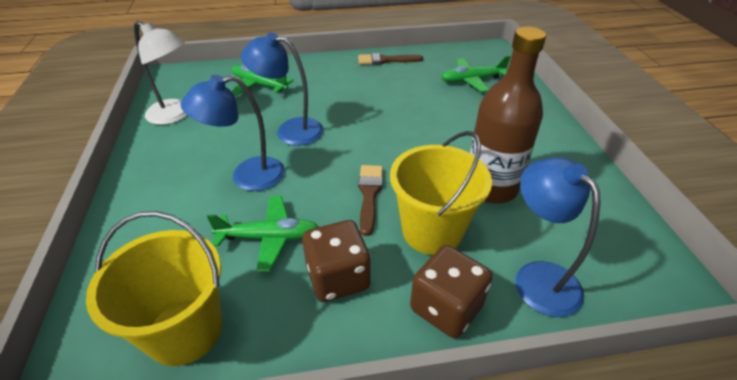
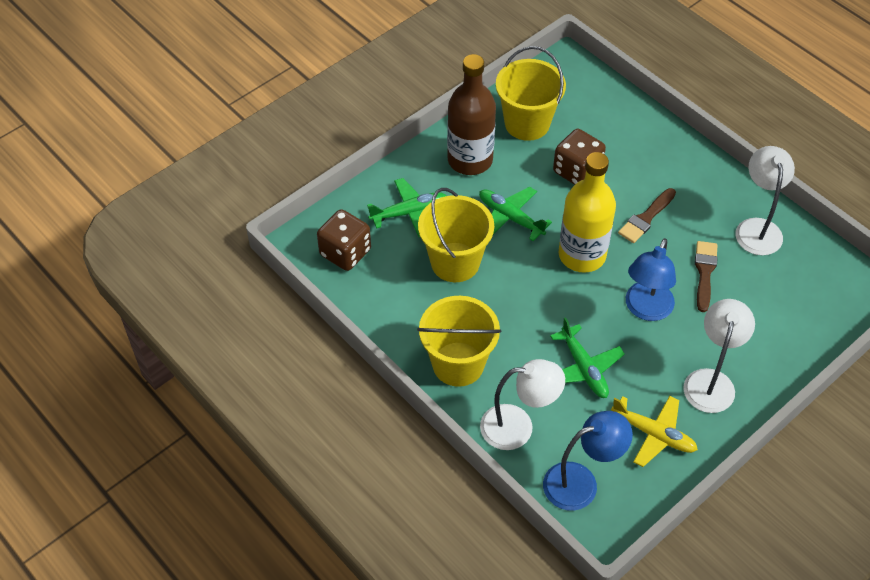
blue lamp: 3 -> 2
white lamp: 1 -> 3
yellow bottle: 0 -> 1
yellow bucket: 2 -> 3
yellow plane: 0 -> 1

